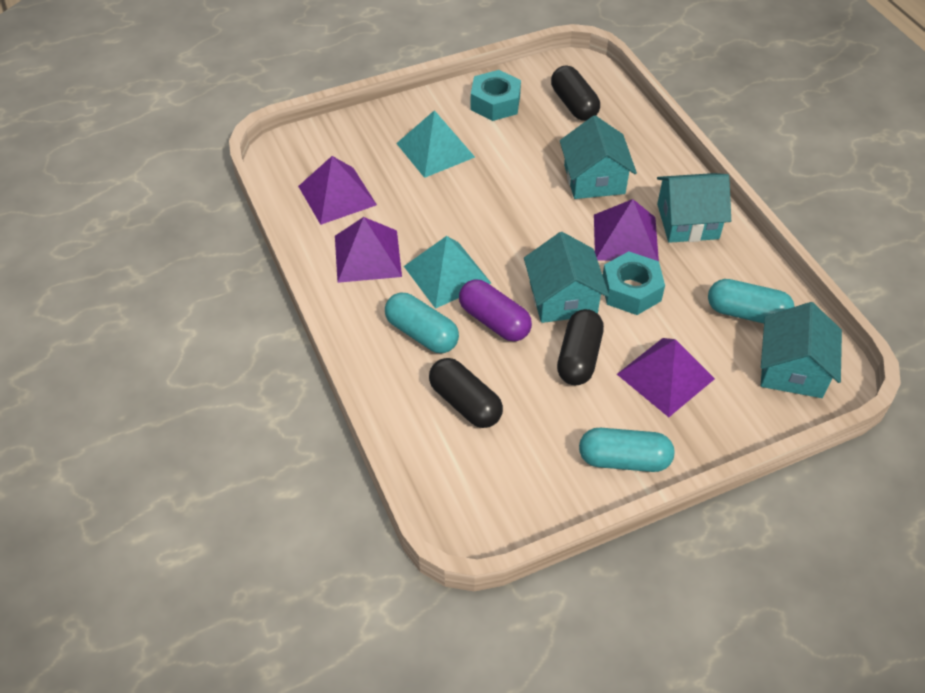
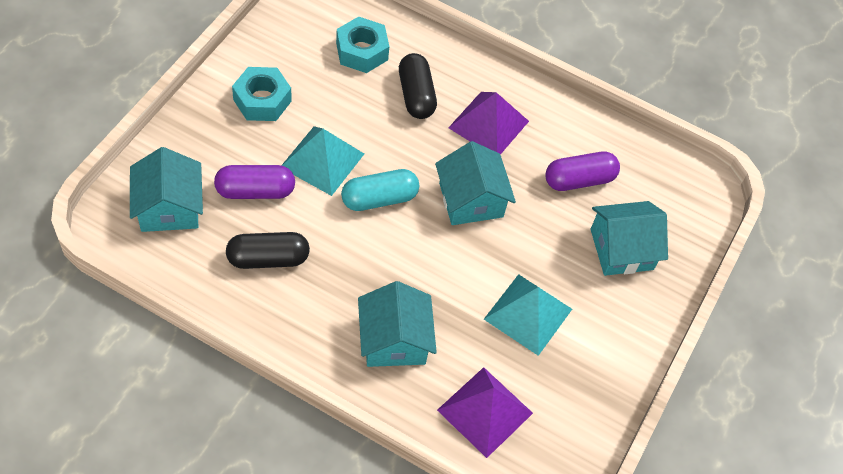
black capsule: 3 -> 2
purple capsule: 1 -> 2
purple pyramid: 4 -> 2
turquoise capsule: 3 -> 1

